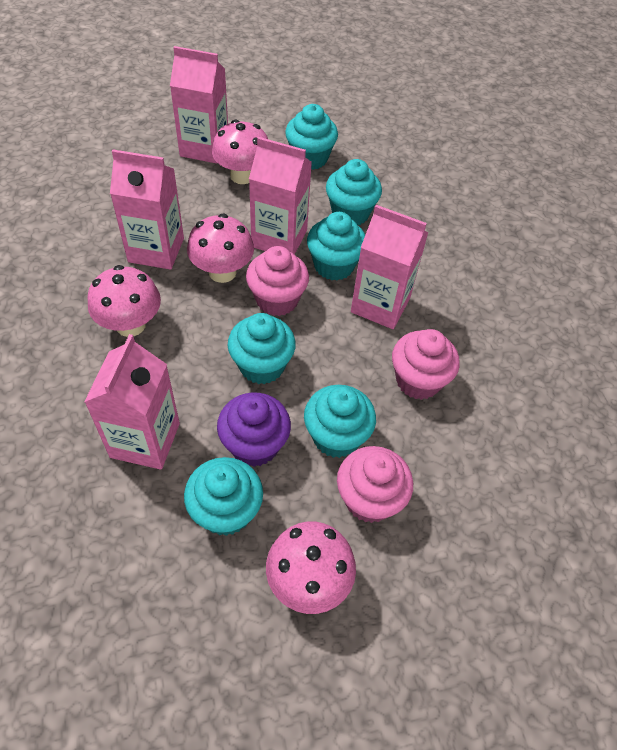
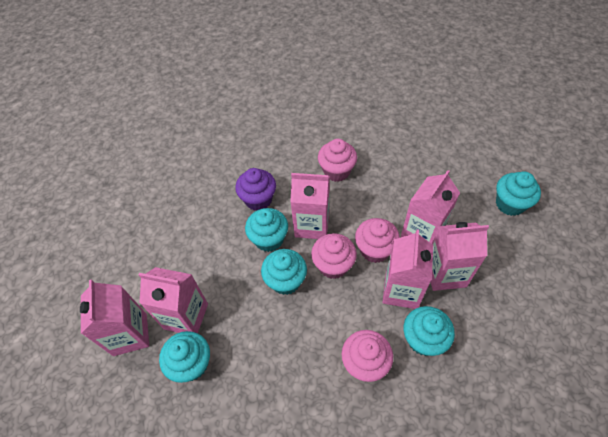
pink carton: 5 -> 6
pink cupcake: 3 -> 4
pink mushroom: 4 -> 0
turquoise cupcake: 6 -> 5

